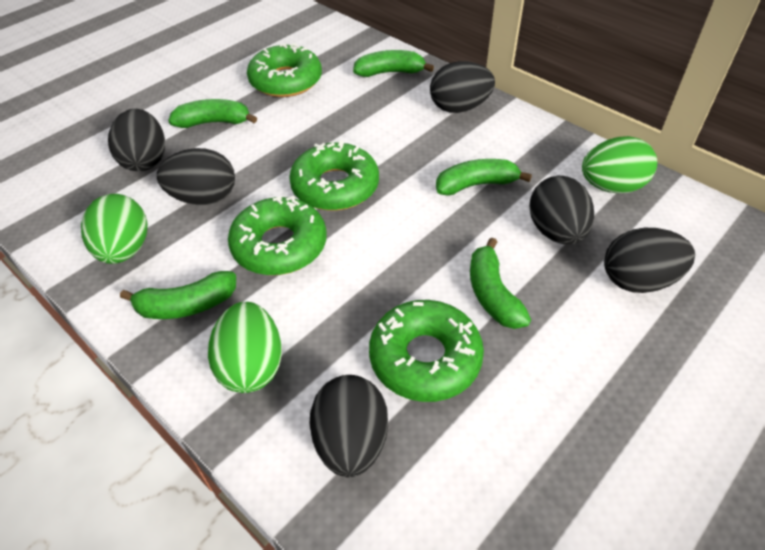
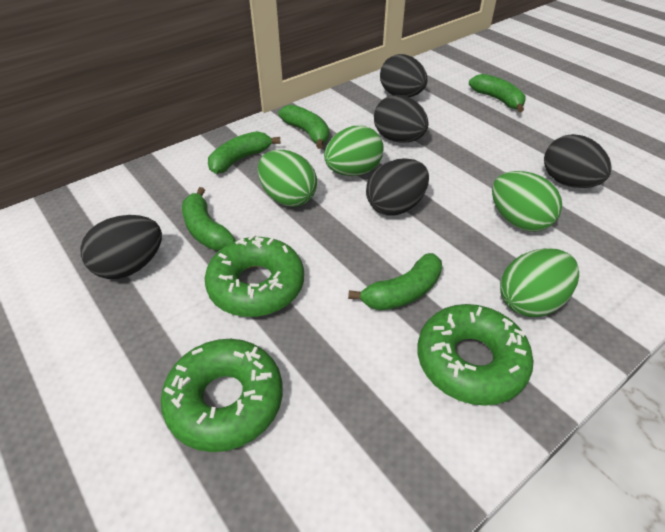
black egg: 6 -> 5
green donut: 4 -> 3
green egg: 3 -> 4

